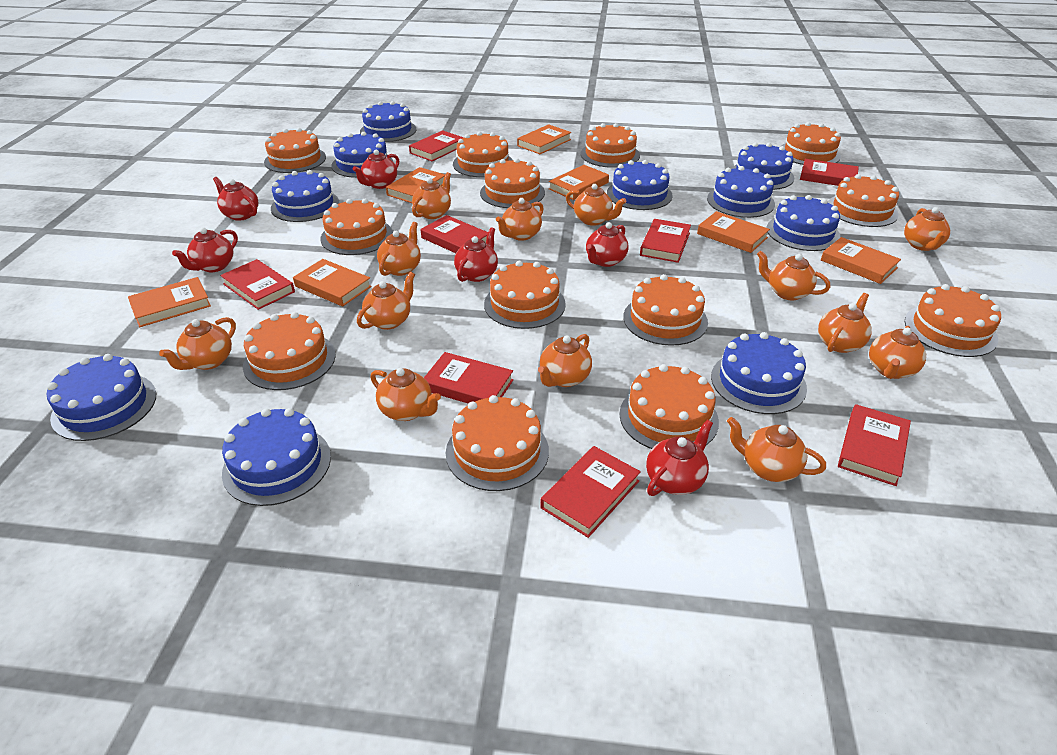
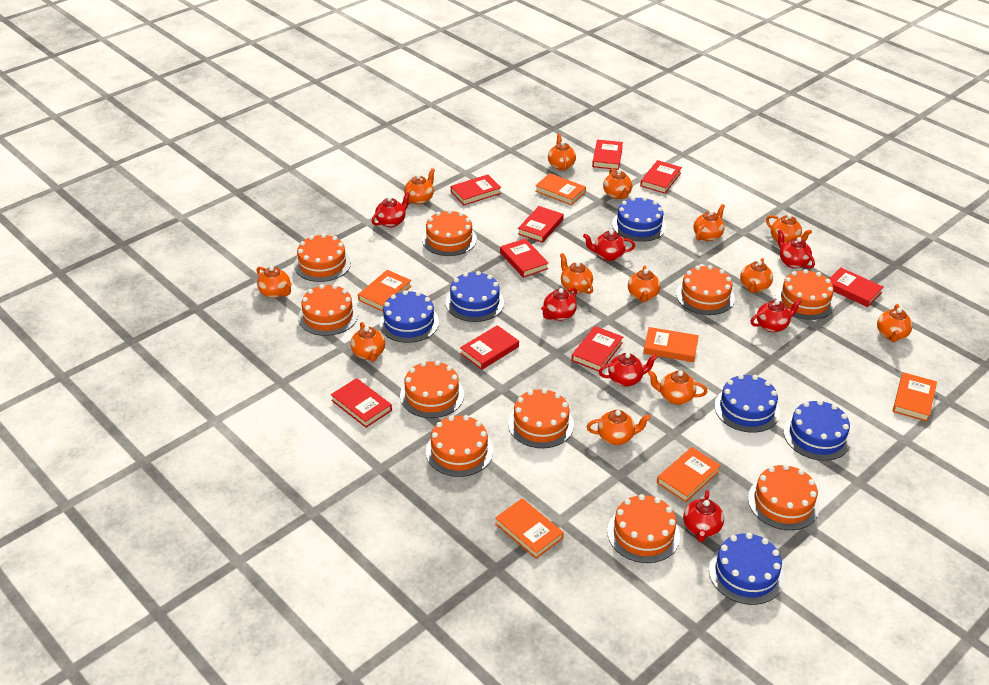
blue cake: 10 -> 6
orange book: 7 -> 6
orange cake: 13 -> 10
red book: 8 -> 9
red teapot: 6 -> 7

